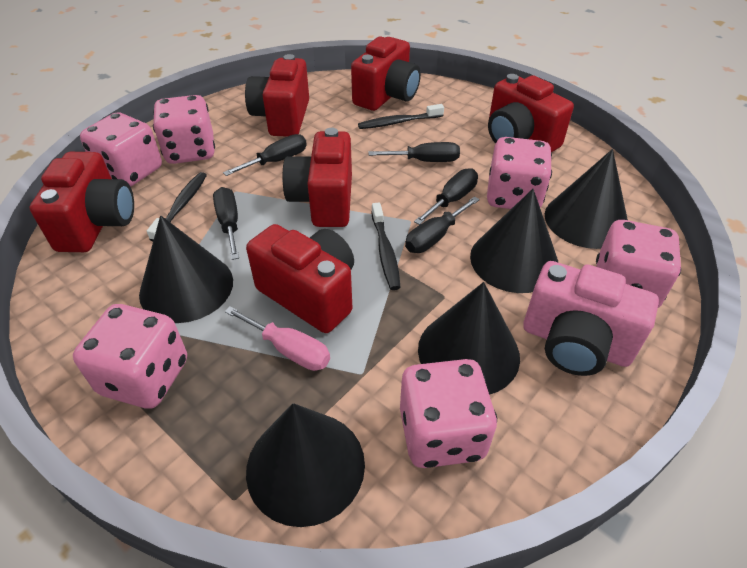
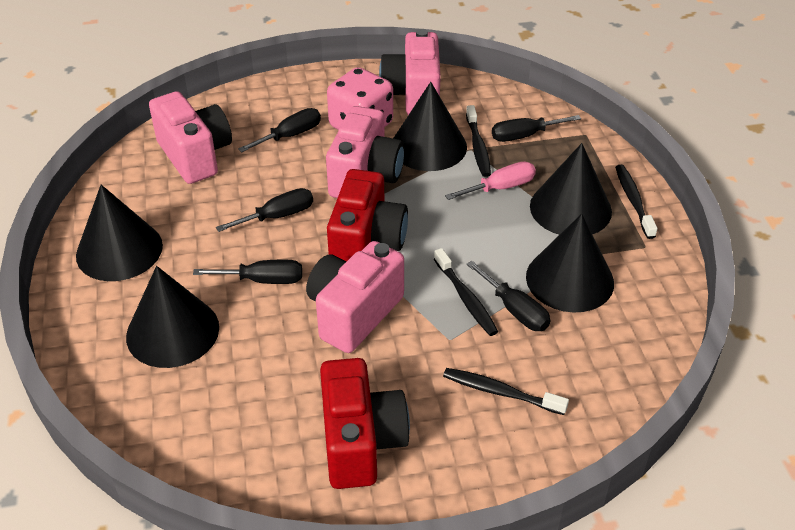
black toothbrush: 3 -> 4
pink camera: 1 -> 4
pink dice: 6 -> 1
red camera: 6 -> 2

